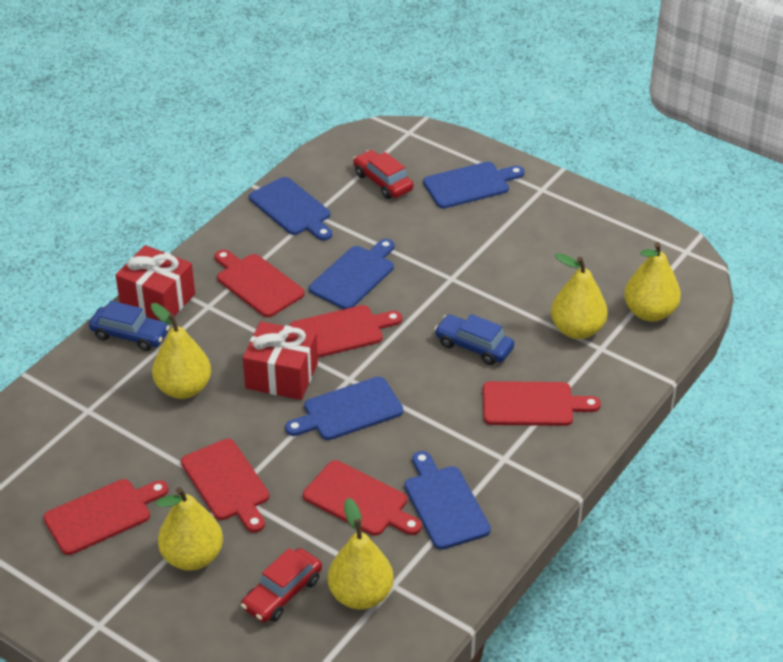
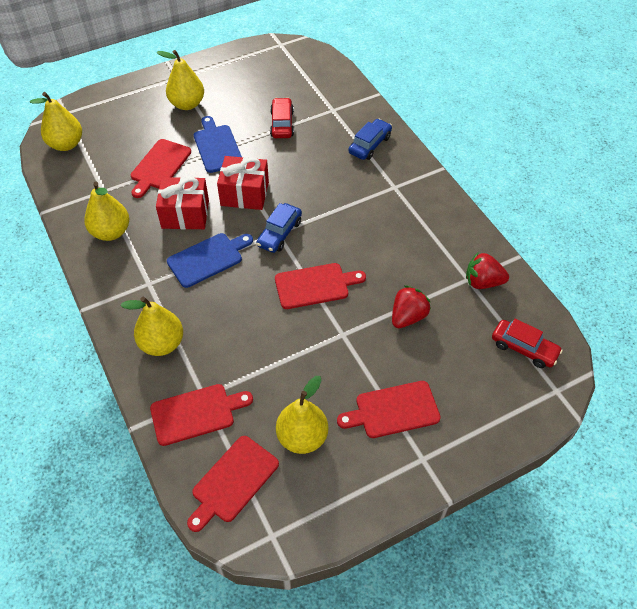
blue cutting board: 5 -> 2
red cutting board: 6 -> 5
red strawberry: 0 -> 2

